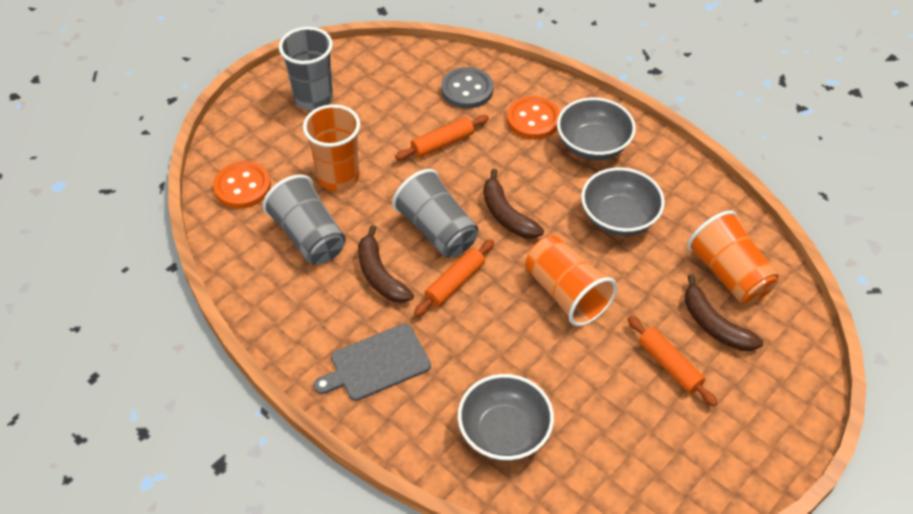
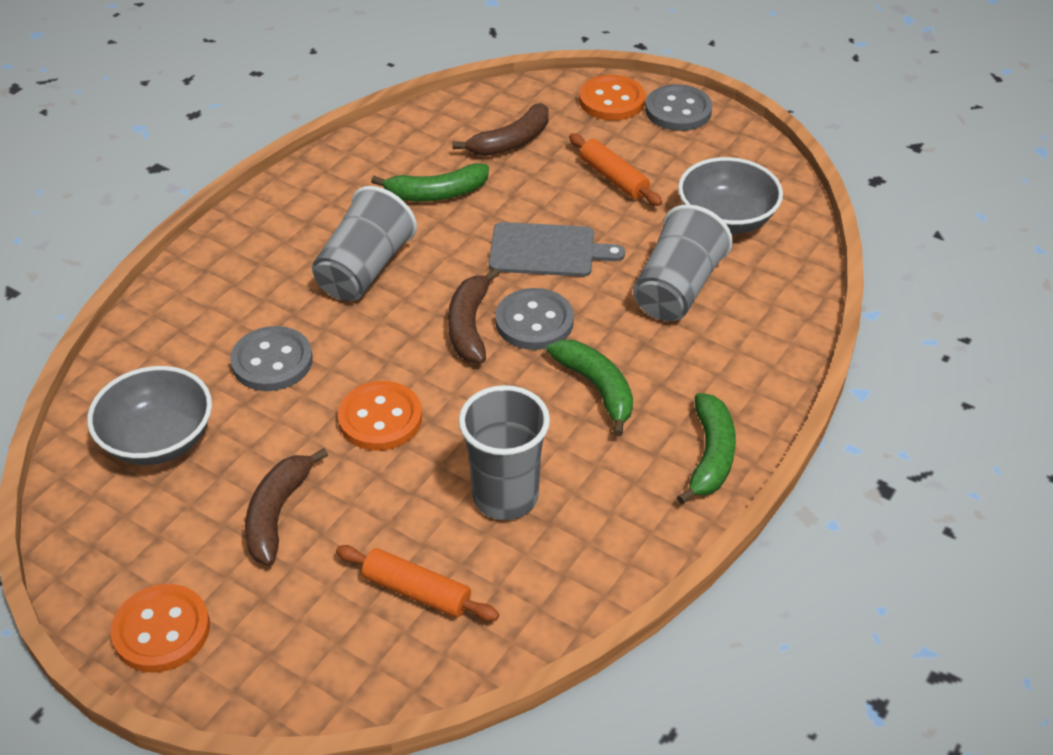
green banana: 0 -> 3
grey bowl: 3 -> 2
grey button: 1 -> 3
orange button: 2 -> 3
orange cup: 3 -> 0
orange rolling pin: 3 -> 2

